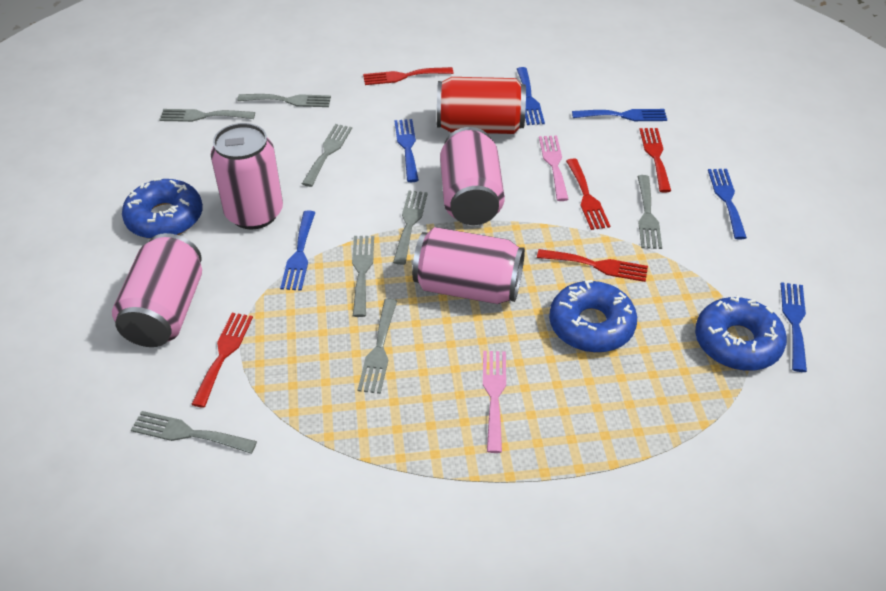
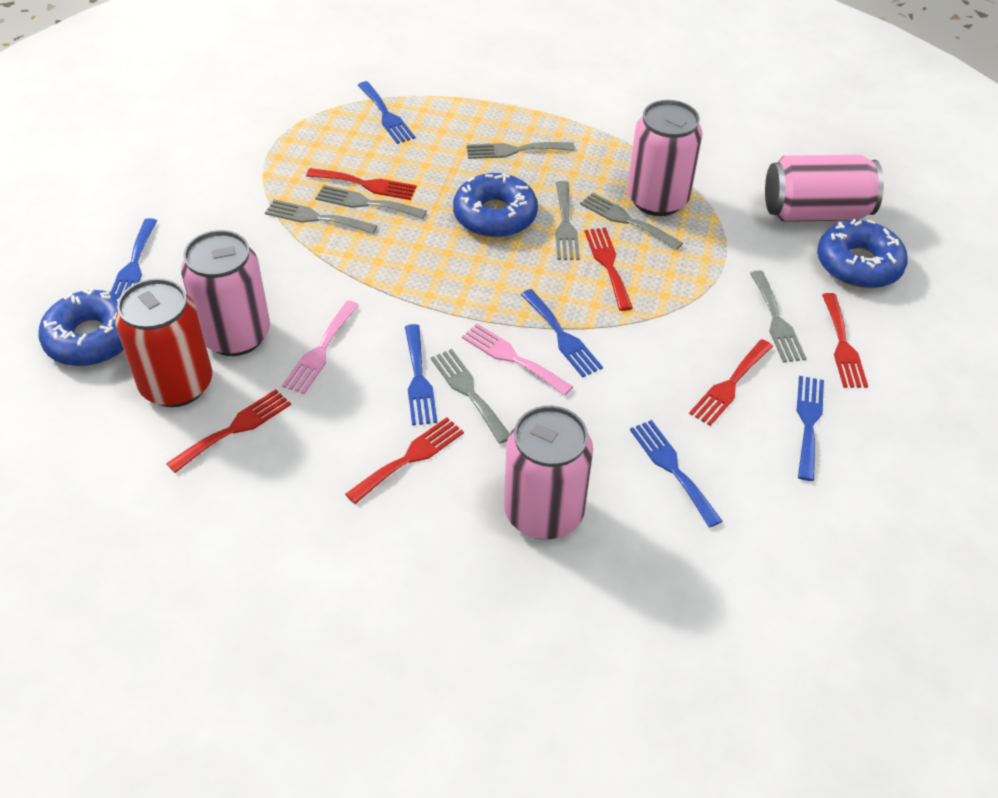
grey fork: 8 -> 7
red fork: 5 -> 6

